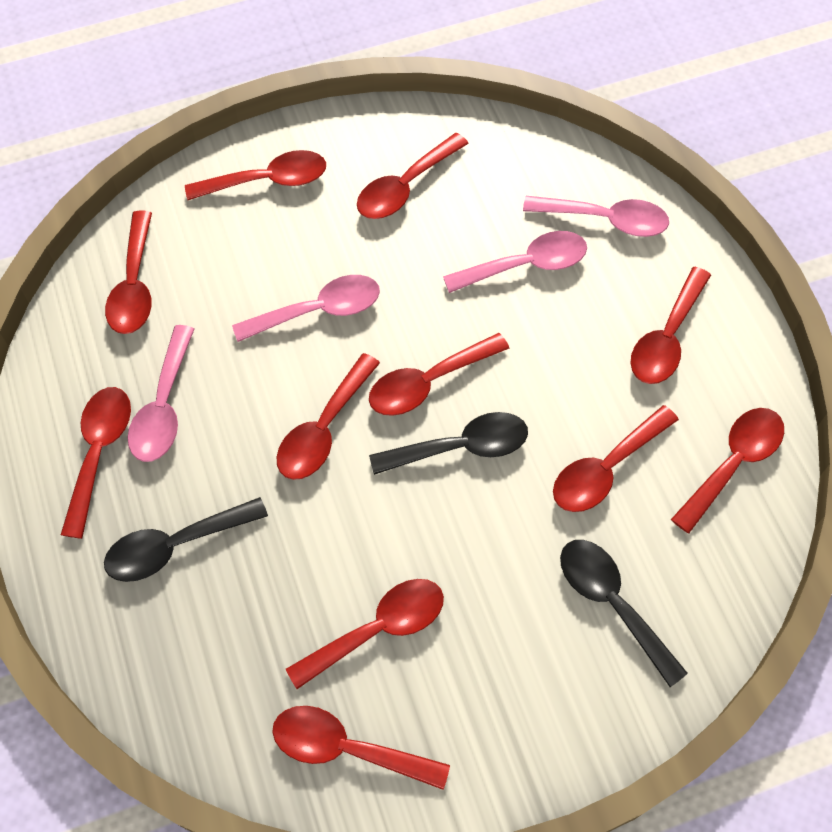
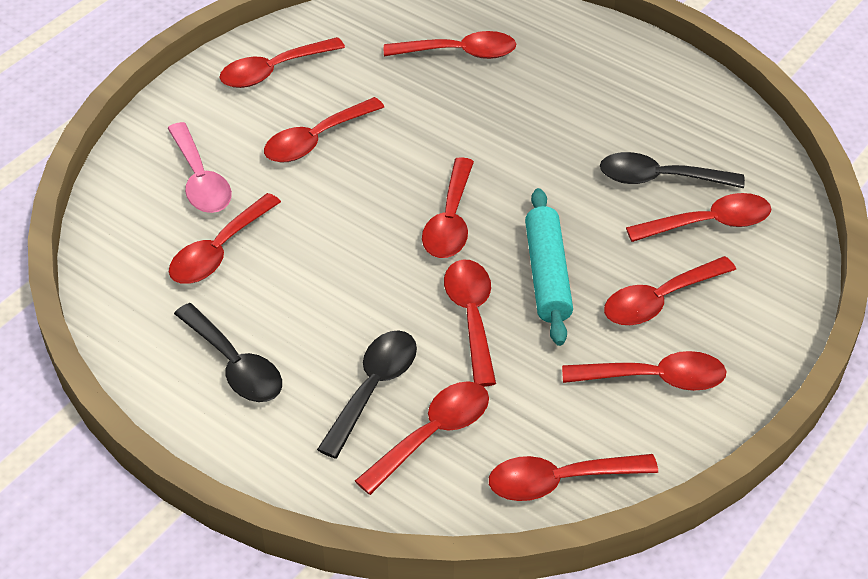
pink spoon: 4 -> 1
turquoise rolling pin: 0 -> 1

